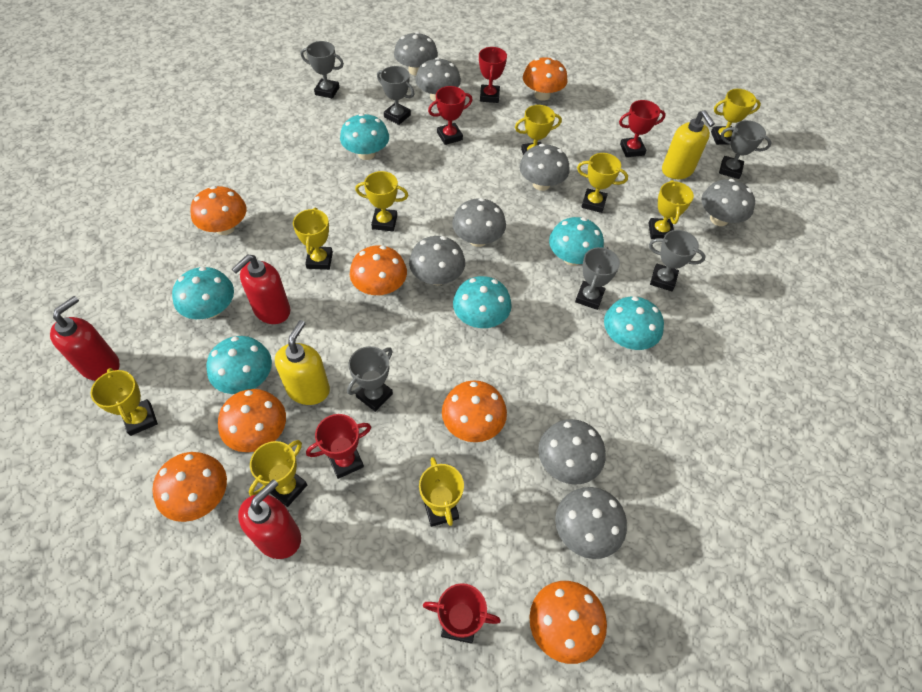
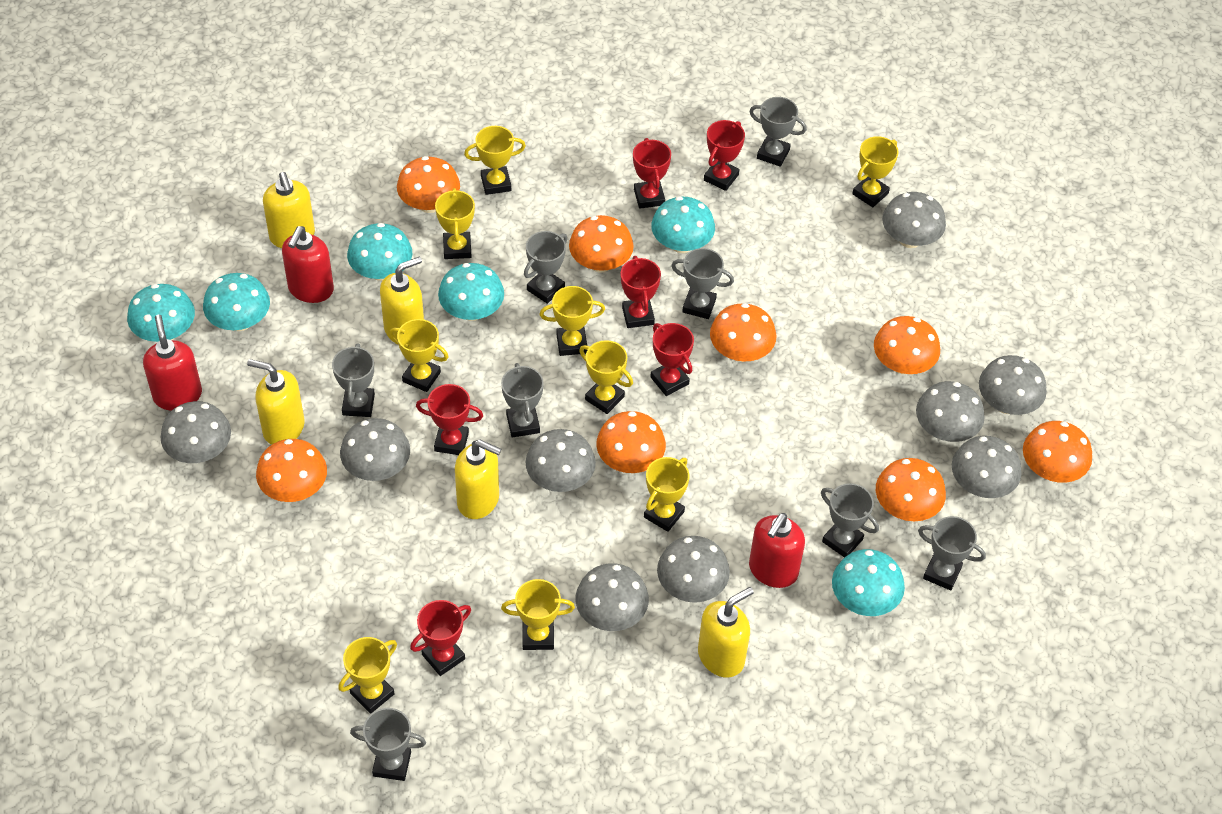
grey mushroom: 8 -> 9
grey trophy: 6 -> 8
orange mushroom: 7 -> 8
red trophy: 5 -> 6
yellow soap dispenser: 2 -> 5

